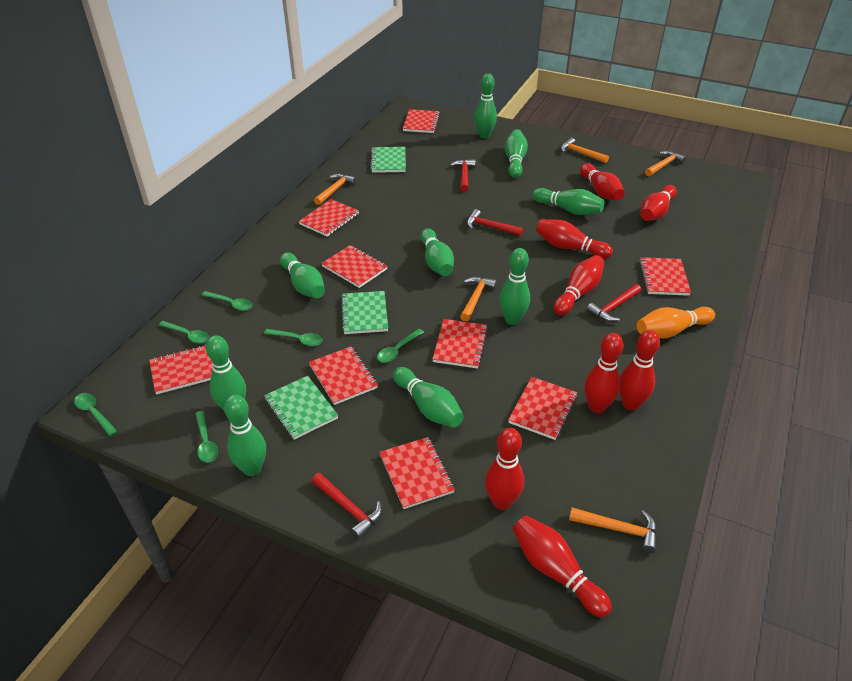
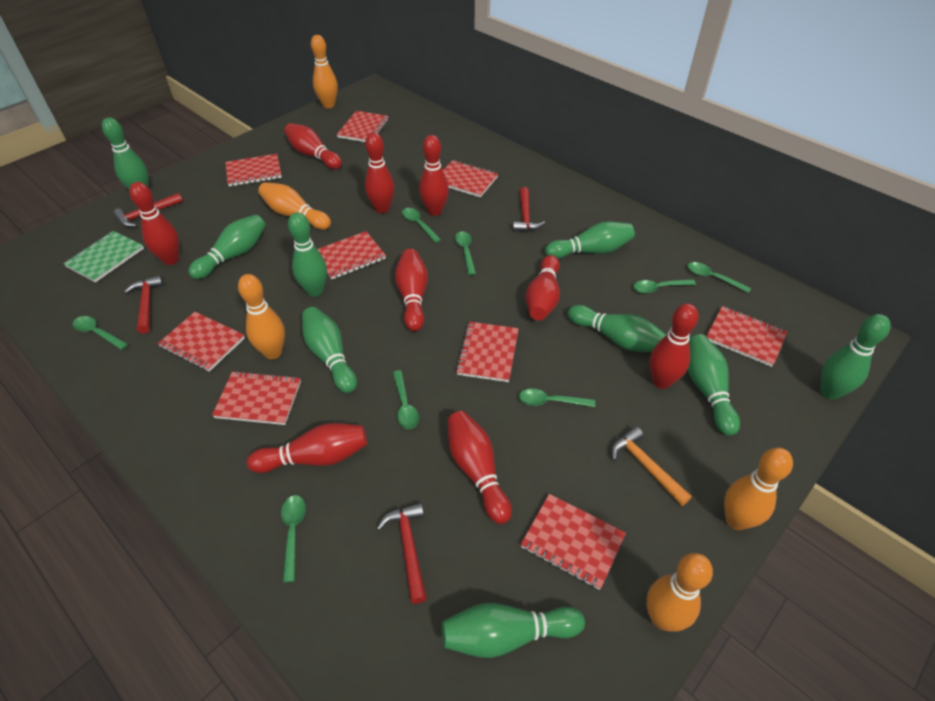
green notebook: 3 -> 1
green spoon: 6 -> 8
orange bowling pin: 1 -> 5
orange hammer: 5 -> 1
red bowling pin: 8 -> 9

